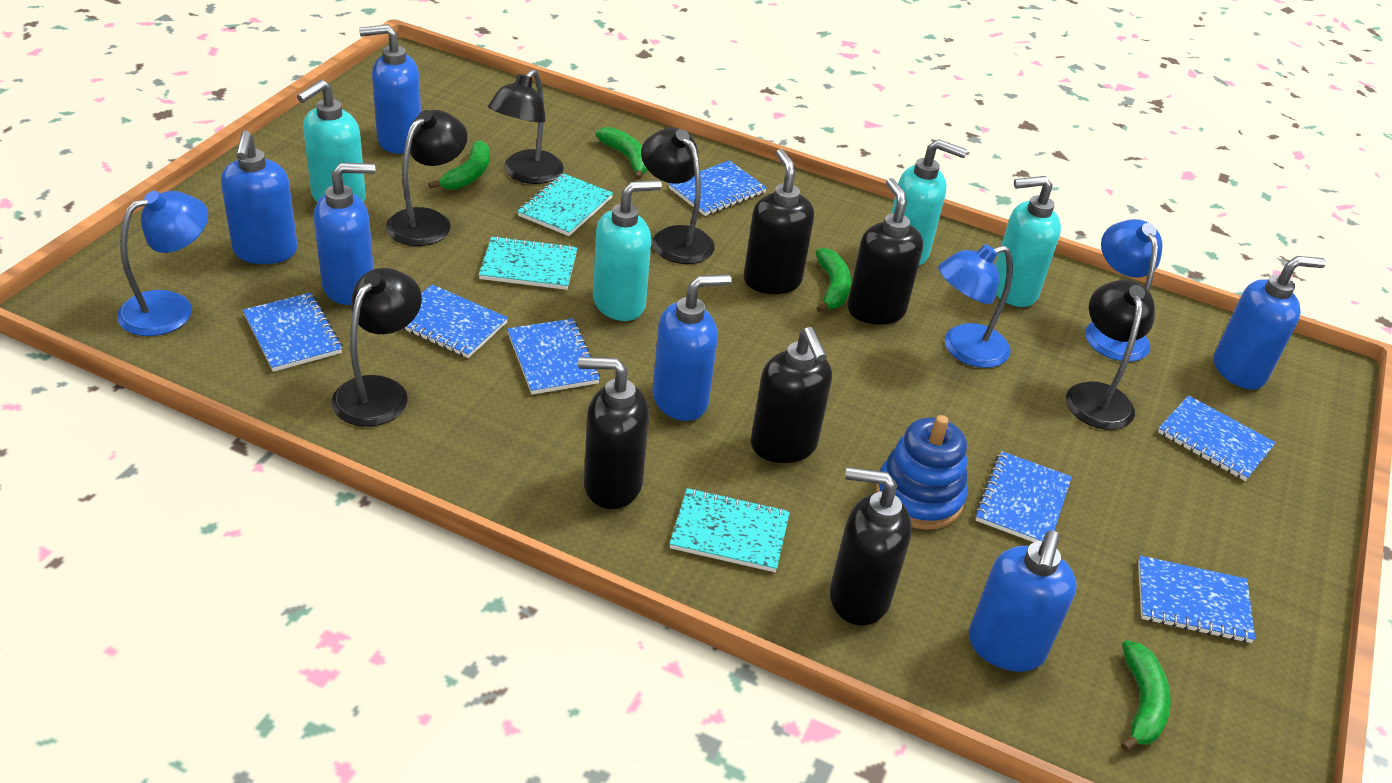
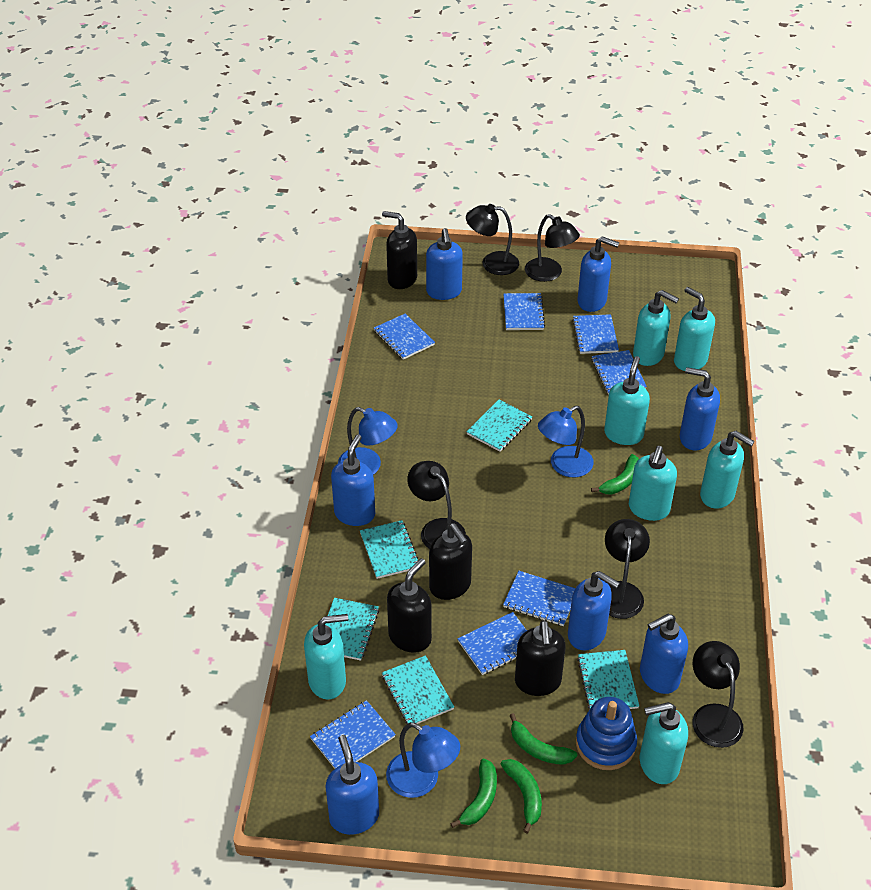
black soap dispenser: 5 -> 4
blue soap dispenser: 6 -> 7
turquoise notebook: 3 -> 5
turquoise soap dispenser: 4 -> 7

